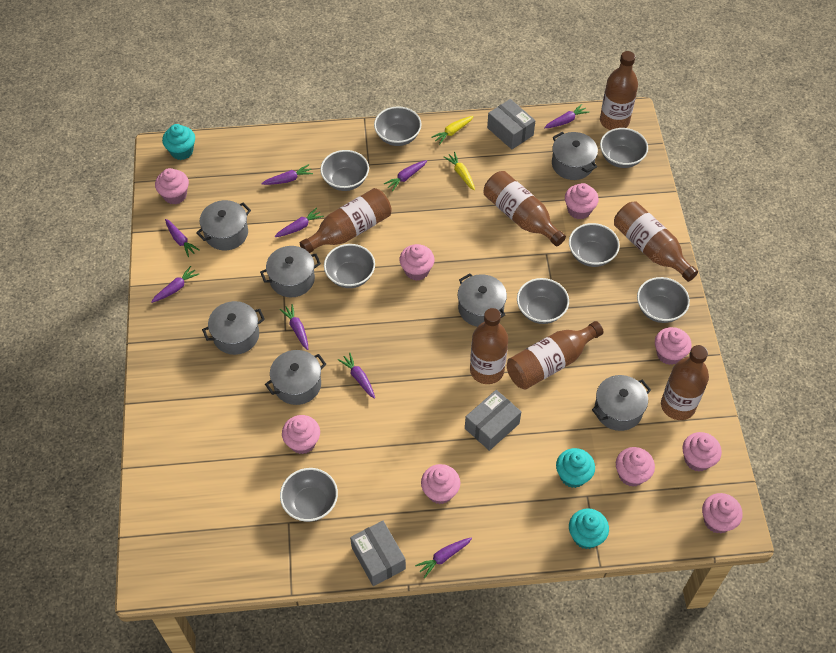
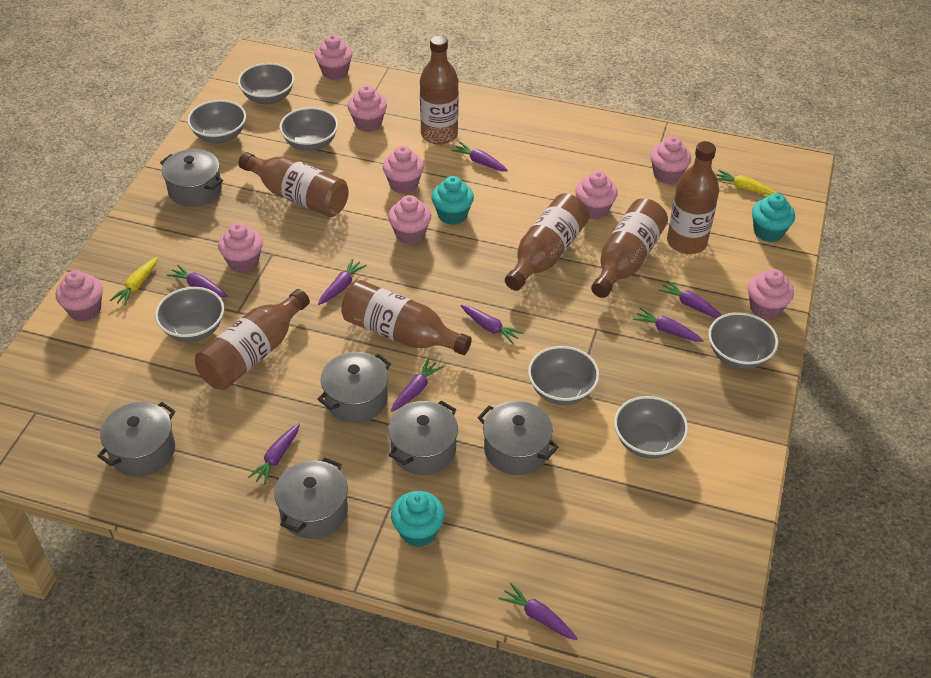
grey bowl: 8 -> 7
grey box: 3 -> 0
grey pot: 7 -> 6

